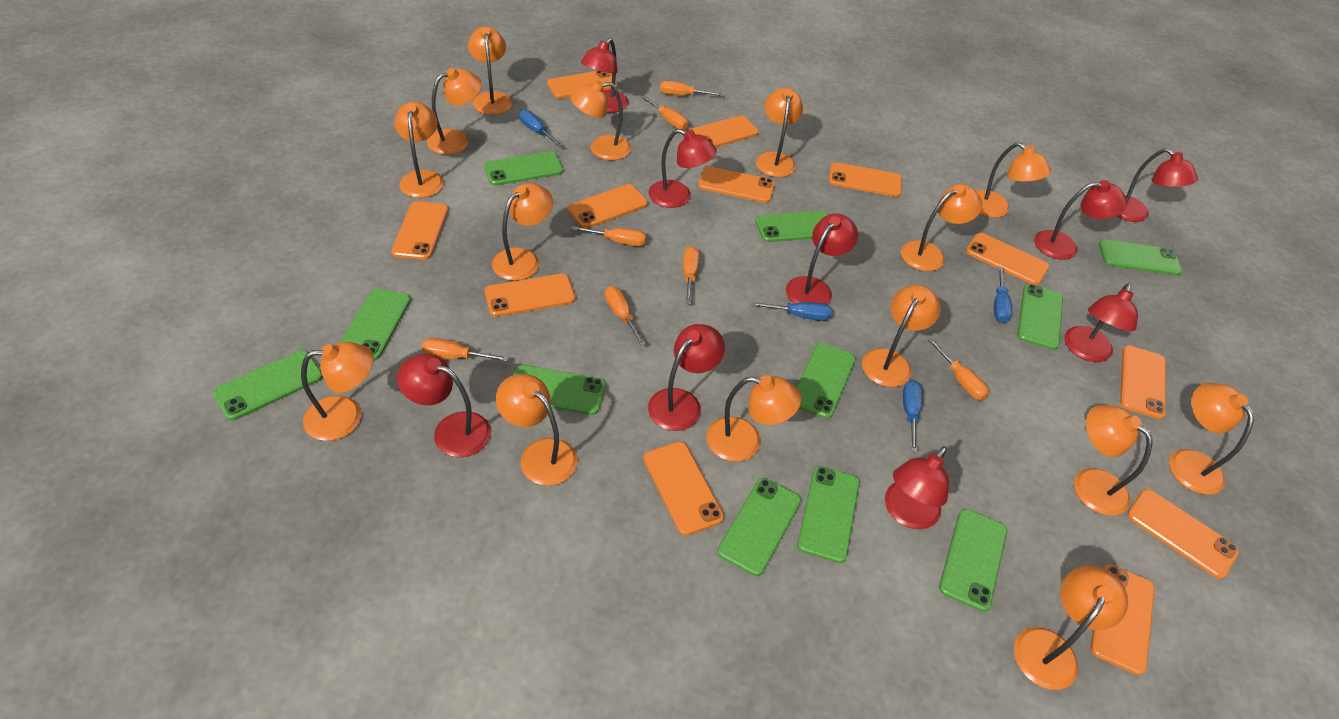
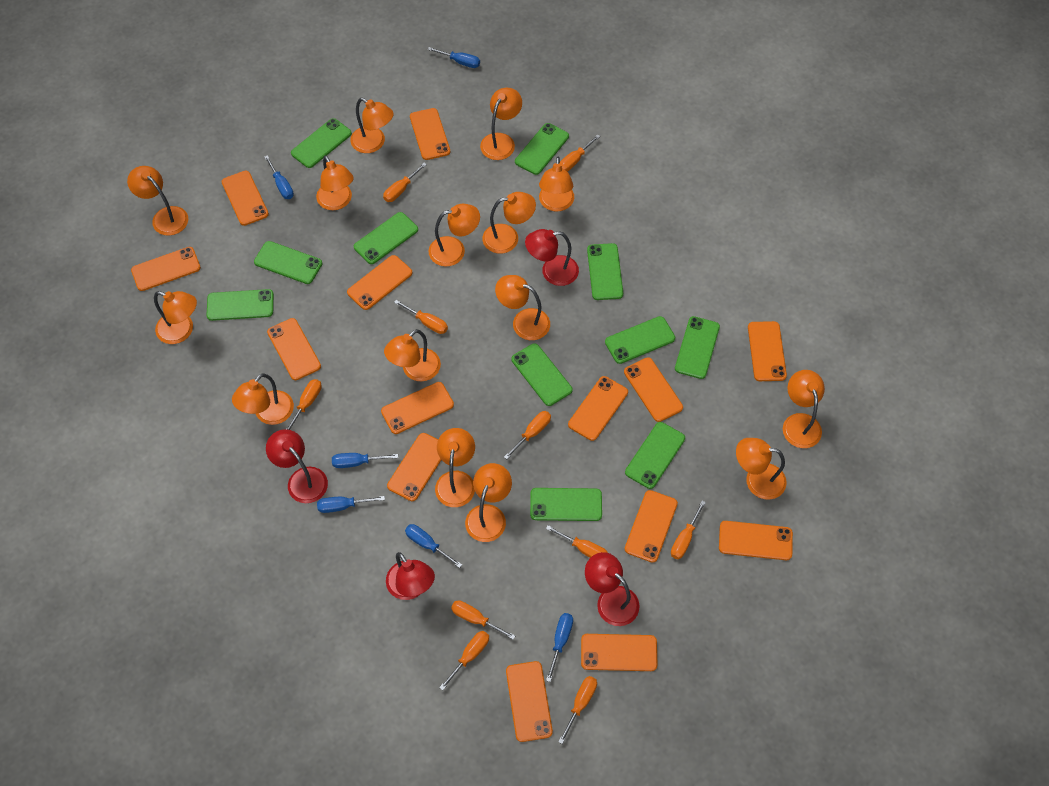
blue screwdriver: 4 -> 6
orange phone: 12 -> 14
orange screwdriver: 7 -> 10
red lamp: 9 -> 4

